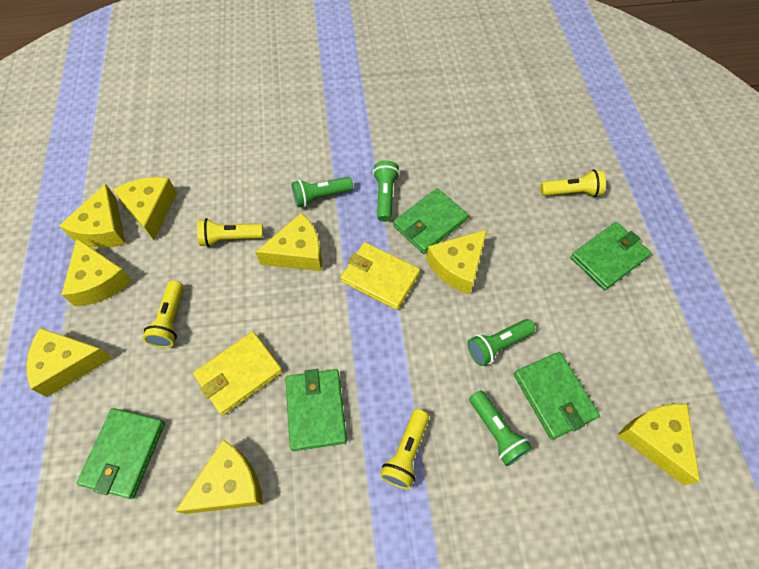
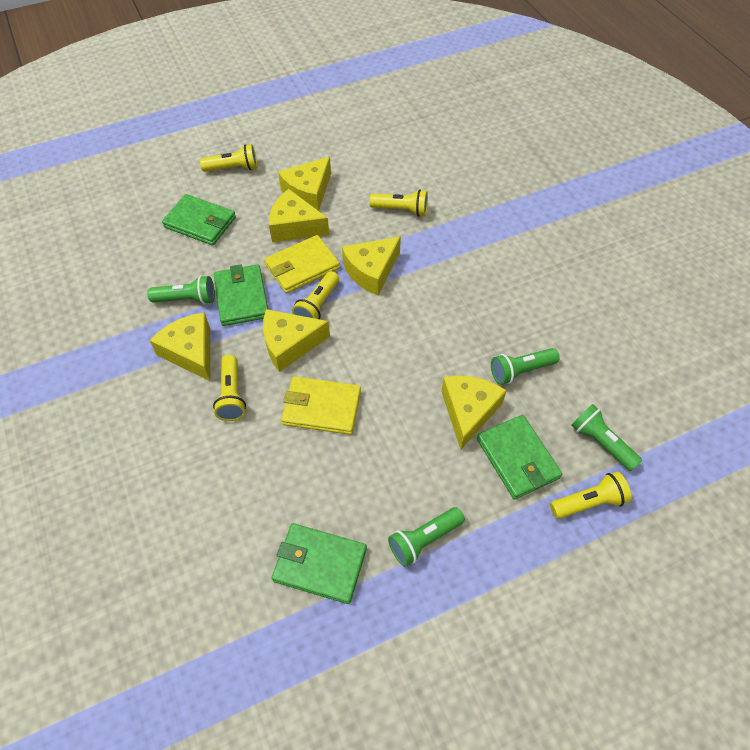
green wallet: 5 -> 4
yellow cheese: 8 -> 6
yellow flashlight: 4 -> 5

